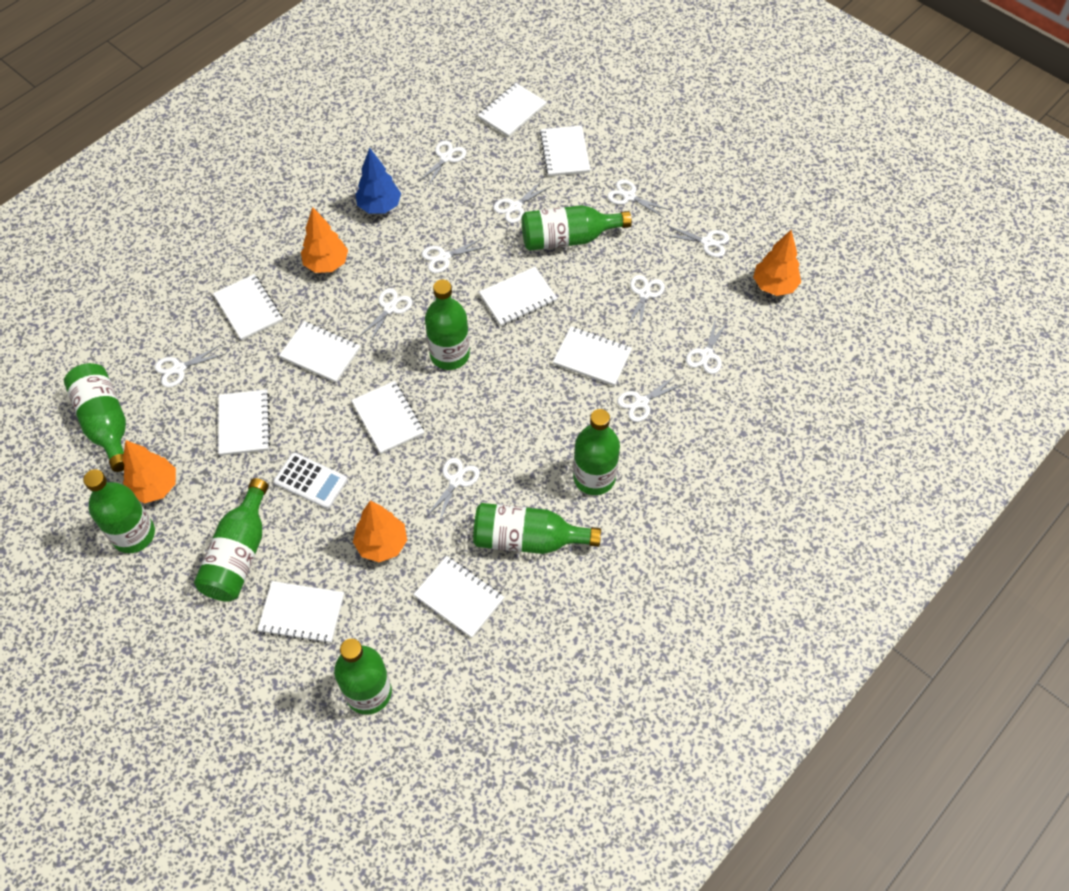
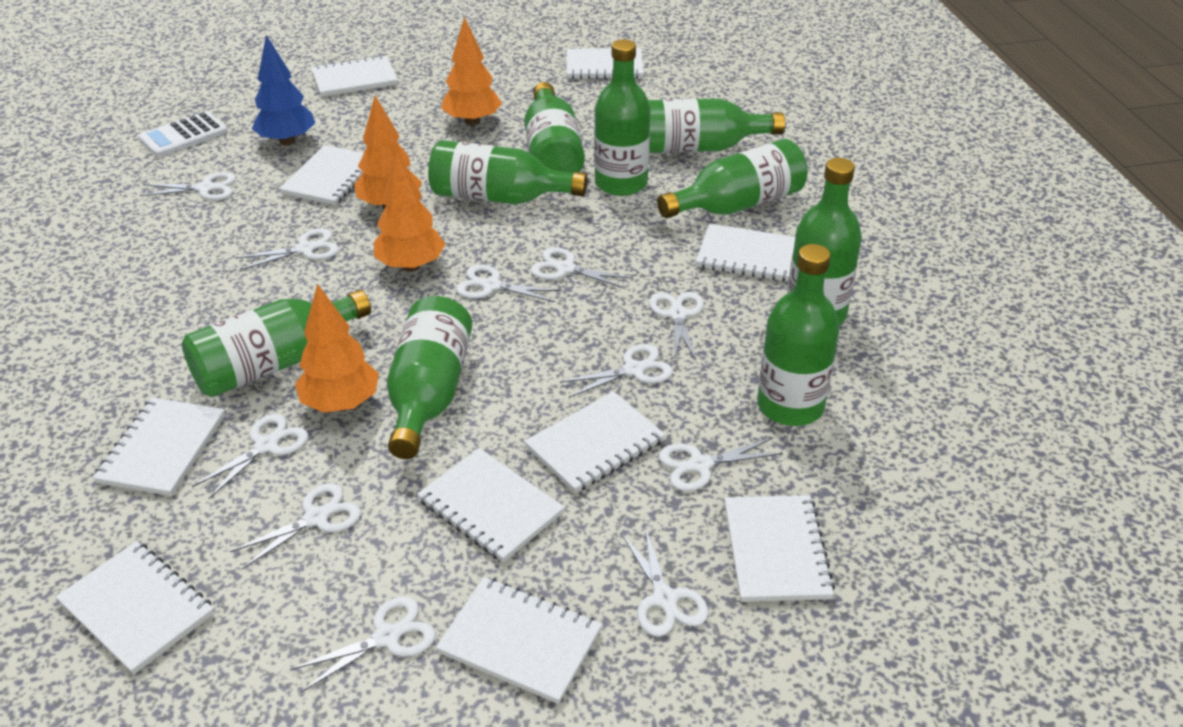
green bottle: 8 -> 9

